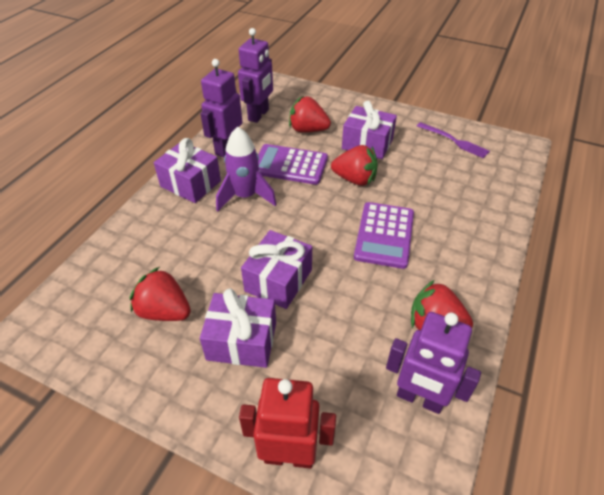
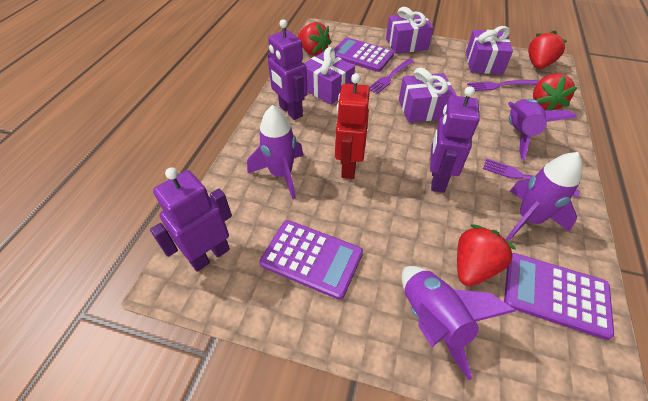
purple calculator: 2 -> 3
purple fork: 1 -> 3
purple rocket: 1 -> 4

